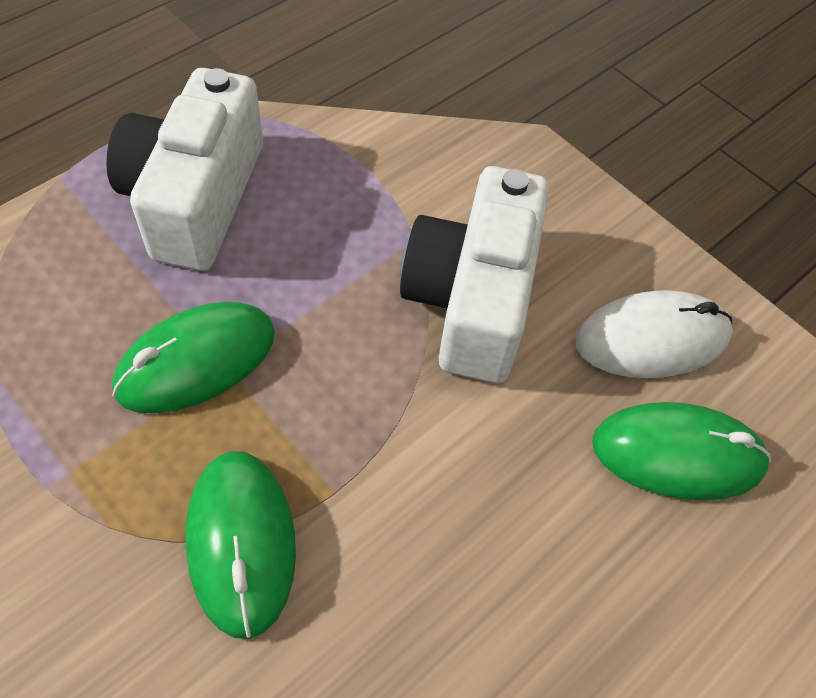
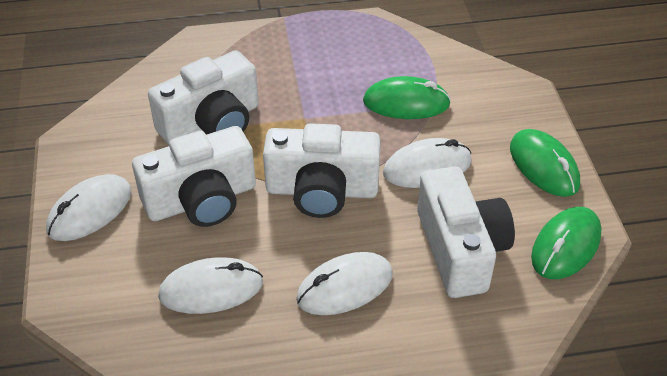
white camera: 2 -> 4
white mouse: 1 -> 4

